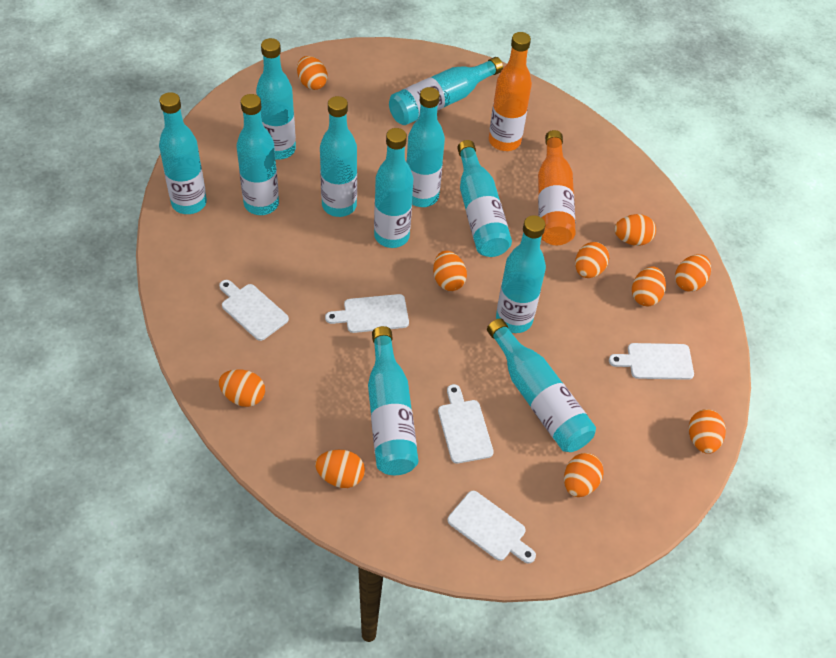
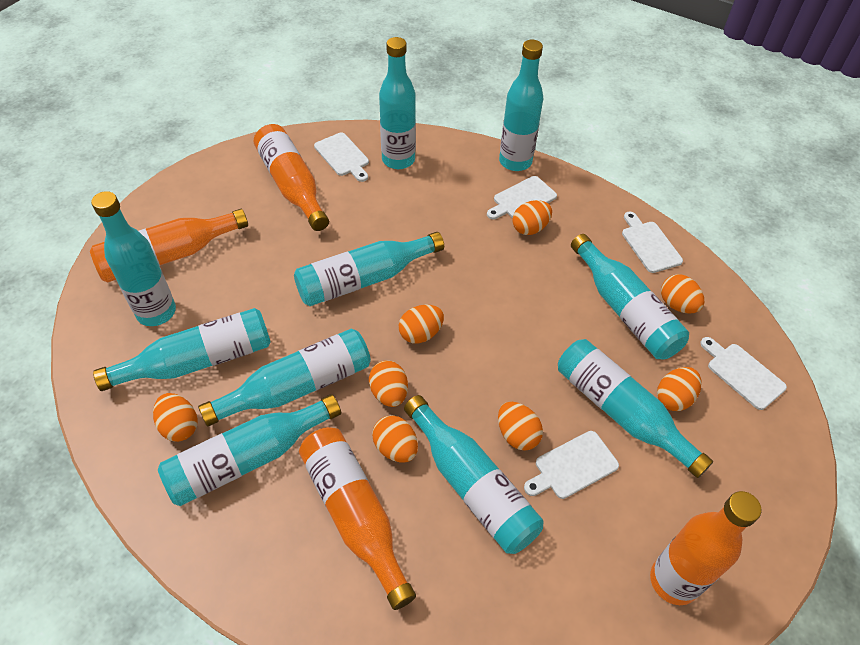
orange bottle: 2 -> 4
orange egg: 10 -> 8
turquoise bottle: 11 -> 10

